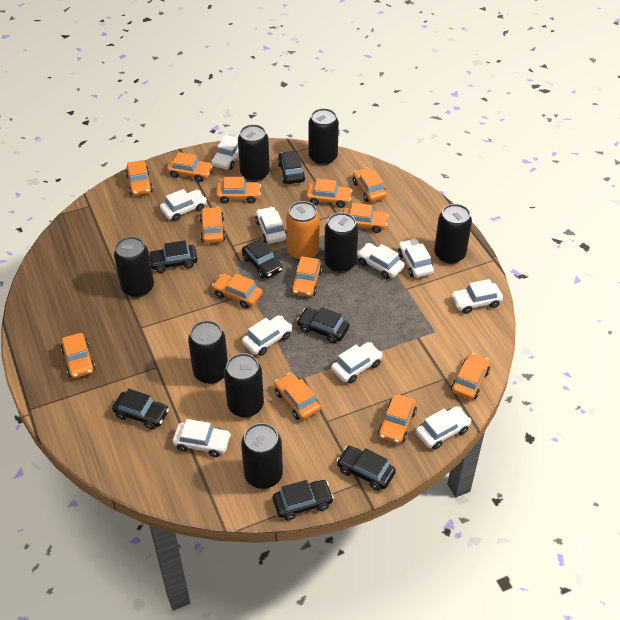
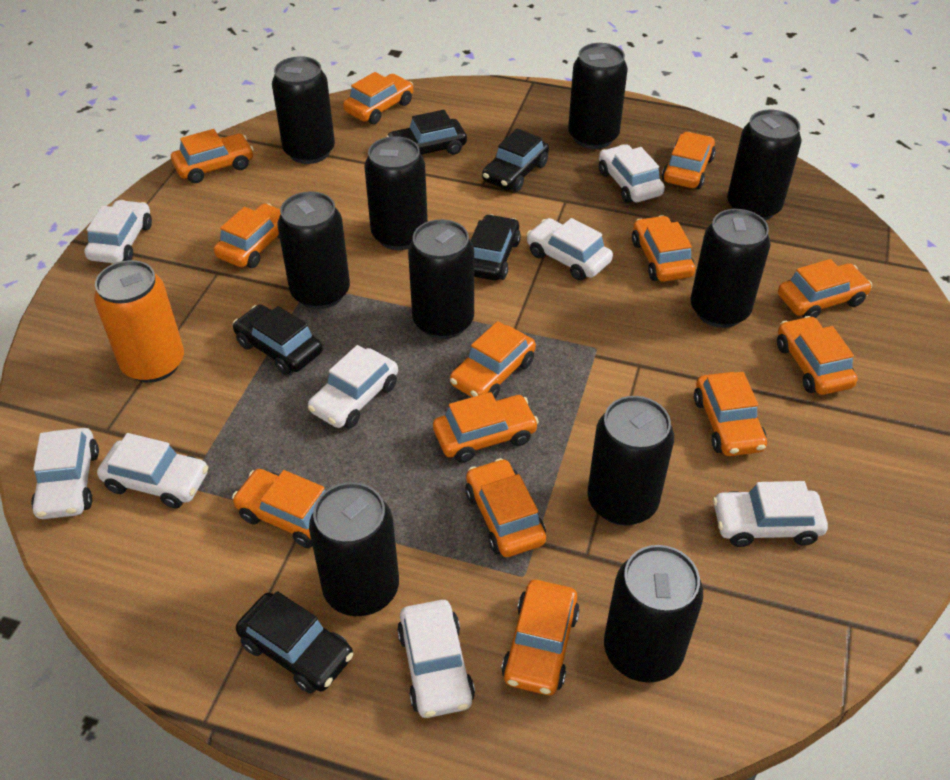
black can: 8 -> 10
black car: 7 -> 5
white car: 10 -> 8

